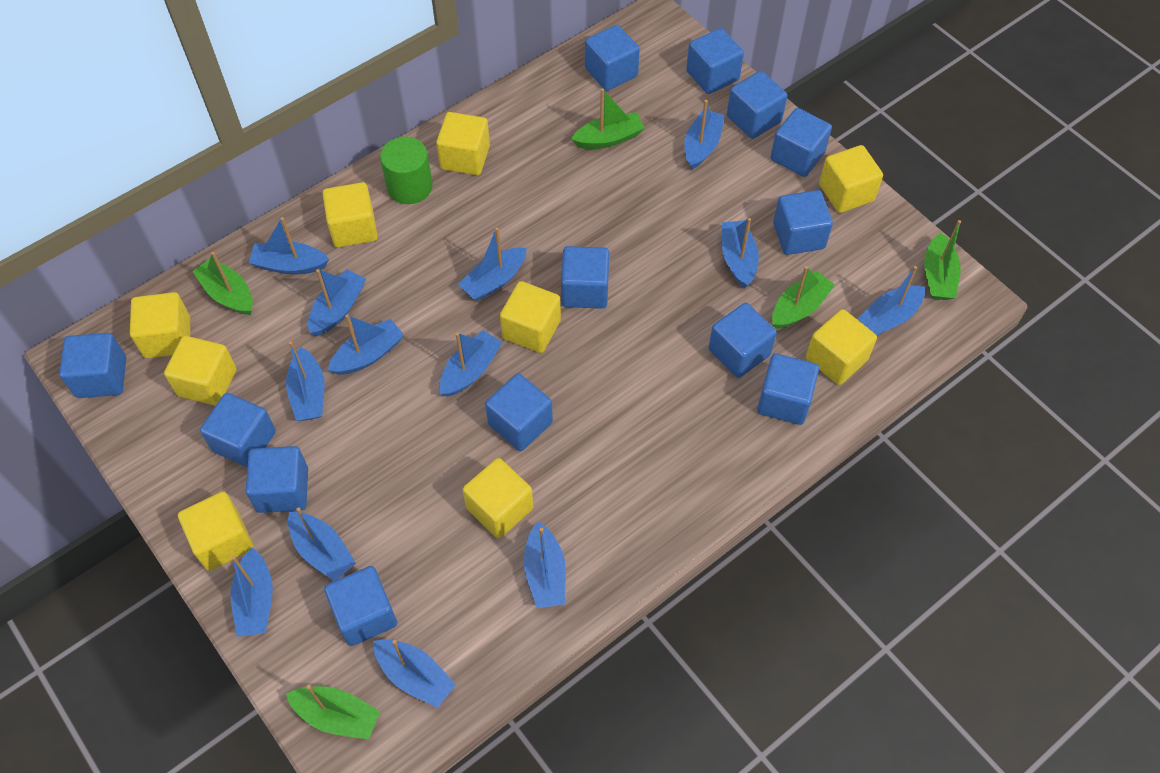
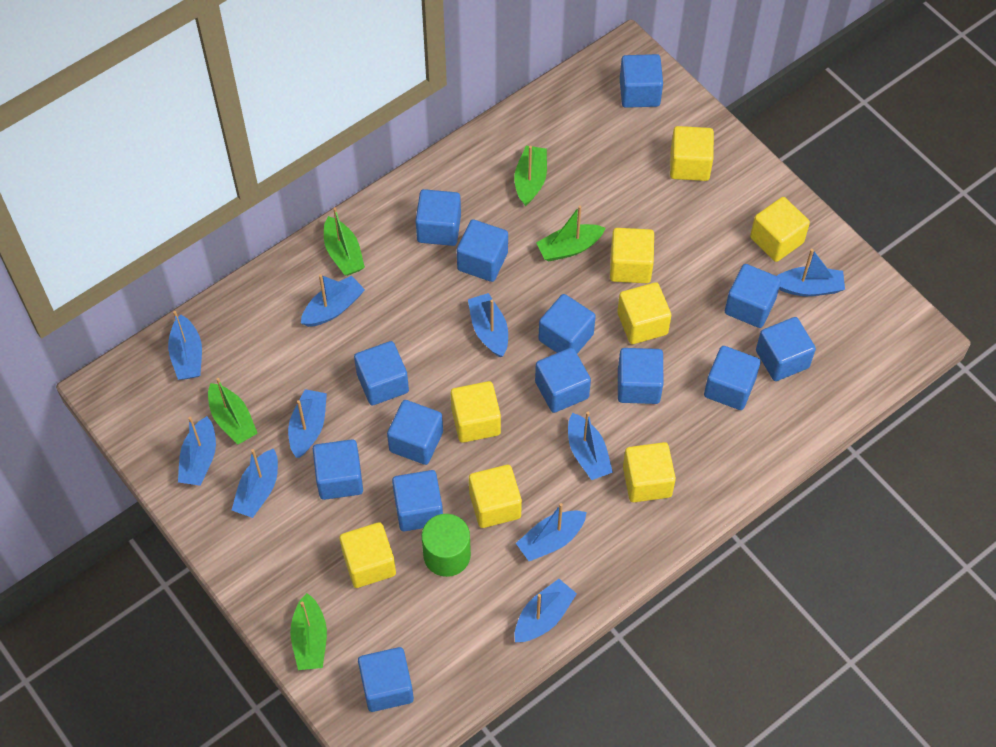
blue boat: 13 -> 10
blue cube: 13 -> 14
yellow cube: 9 -> 8

